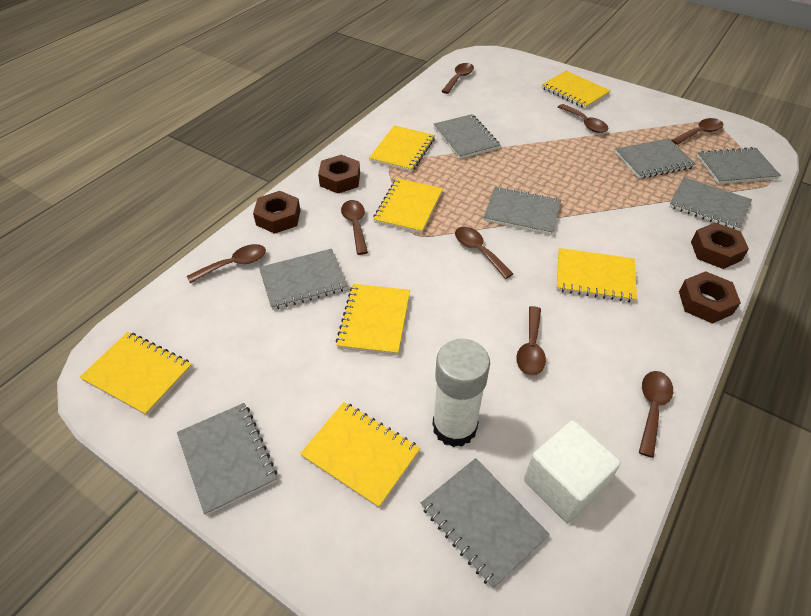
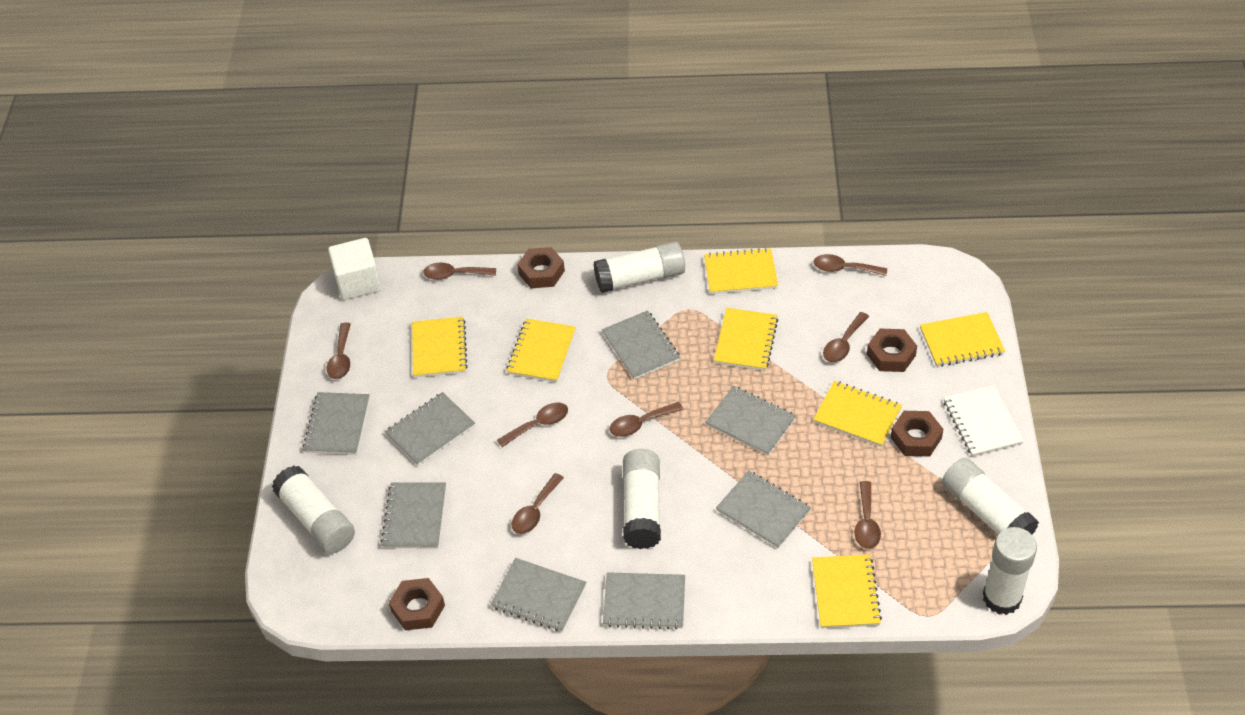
white glue stick: 1 -> 5
white notebook: 0 -> 1

